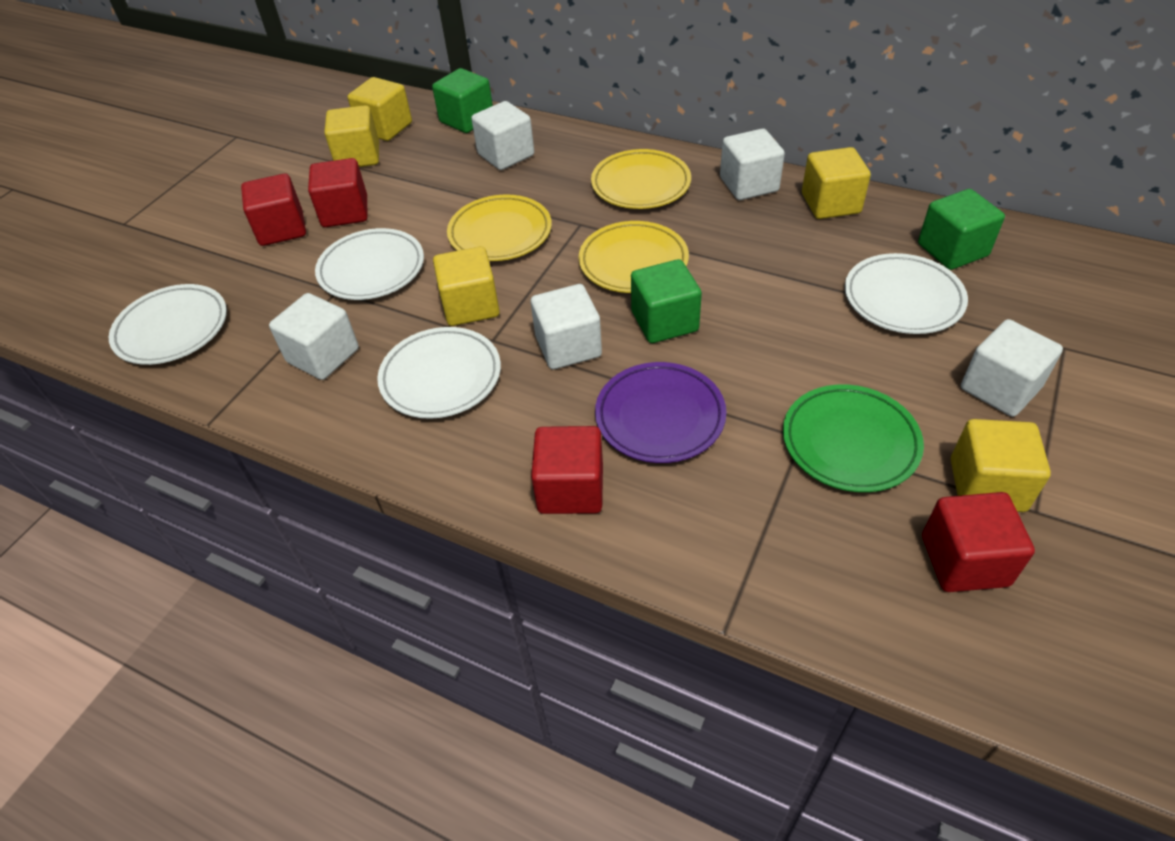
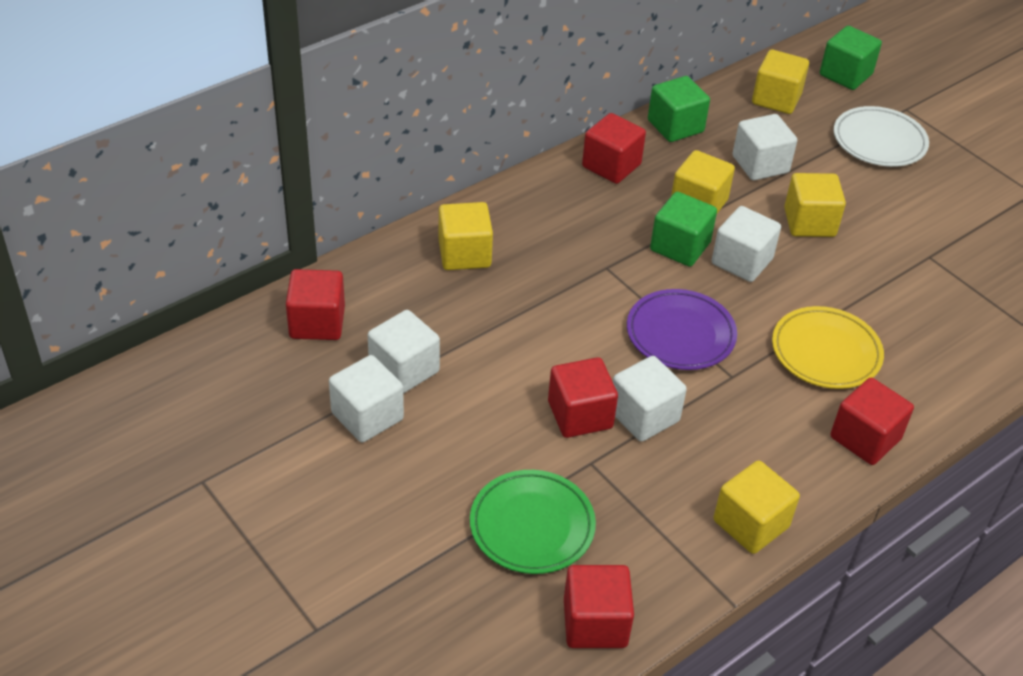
red cube: 4 -> 5
white plate: 4 -> 1
yellow plate: 3 -> 1

